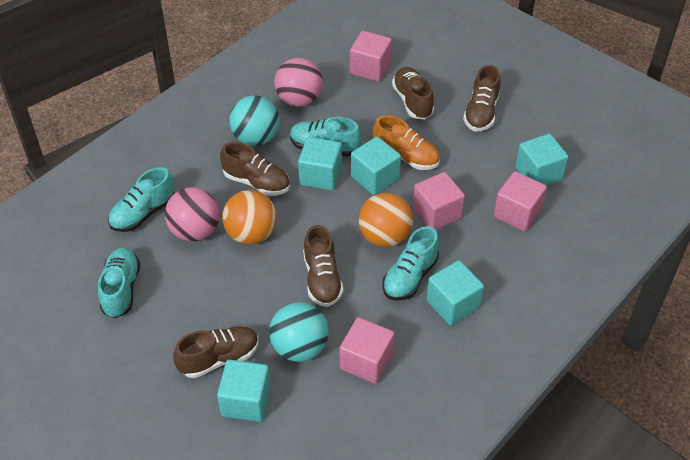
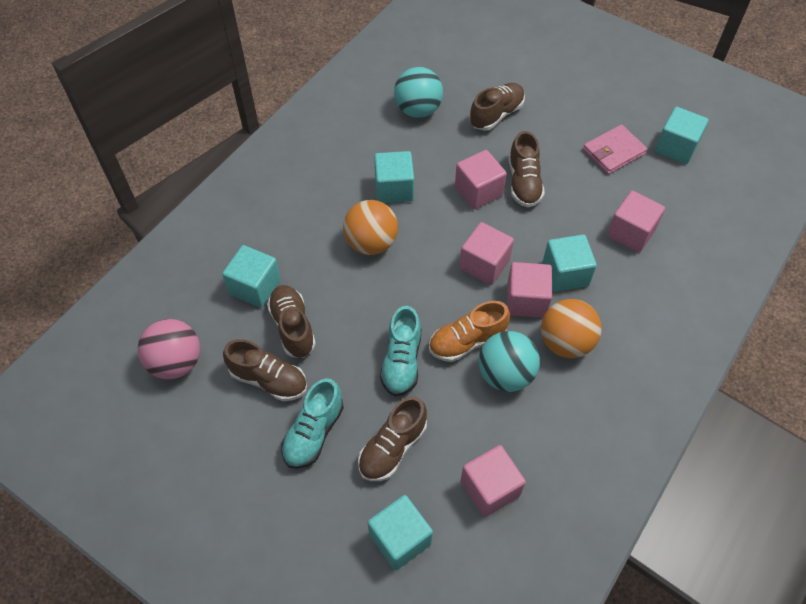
pink ball: 2 -> 1
pink cube: 4 -> 5
pink wallet: 0 -> 1
turquoise shoe: 4 -> 2

